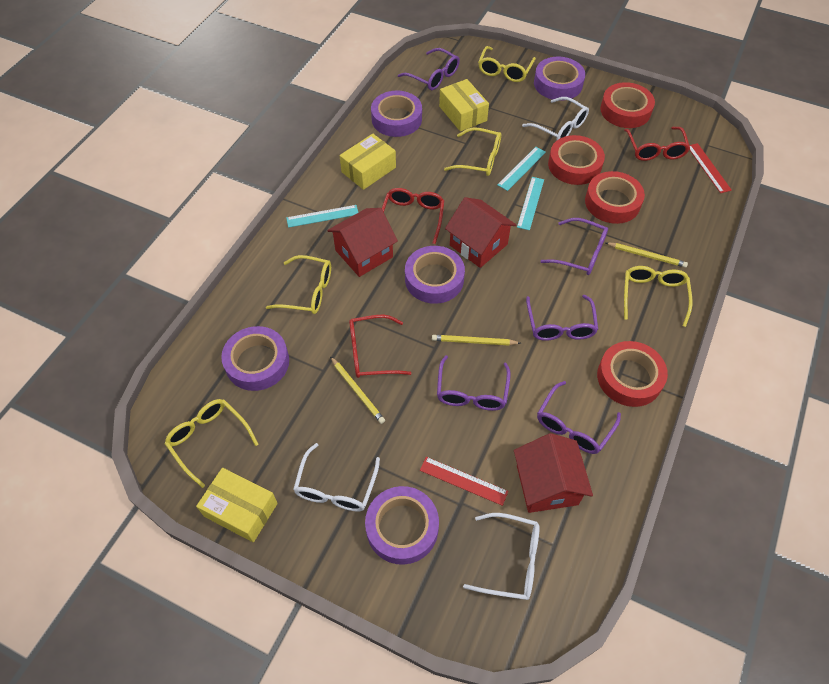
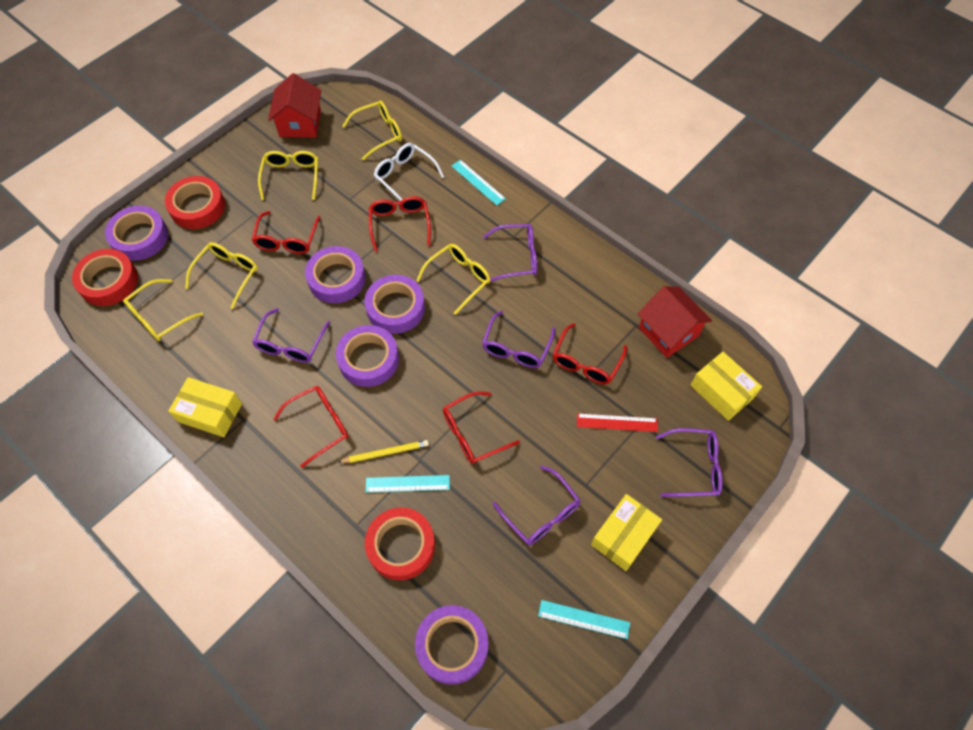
red glasses: 3 -> 5
red house: 3 -> 2
red ruler: 2 -> 1
red tape: 4 -> 3
white glasses: 3 -> 1
yellow pencil: 3 -> 1

